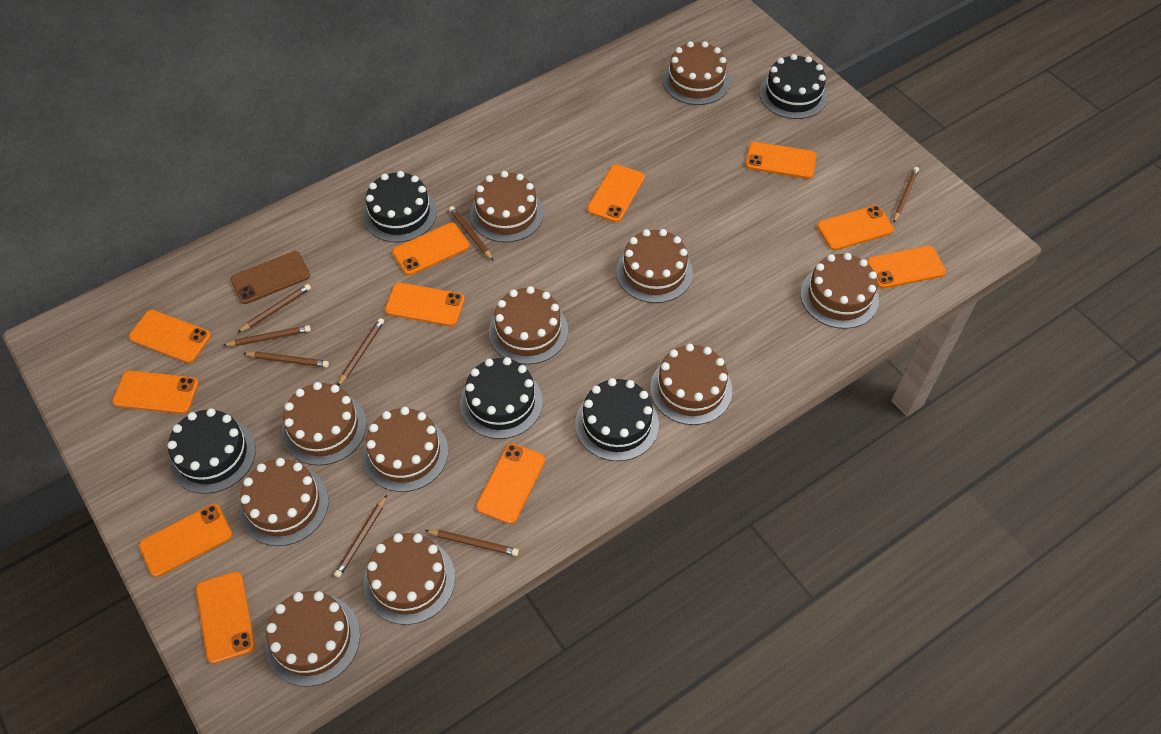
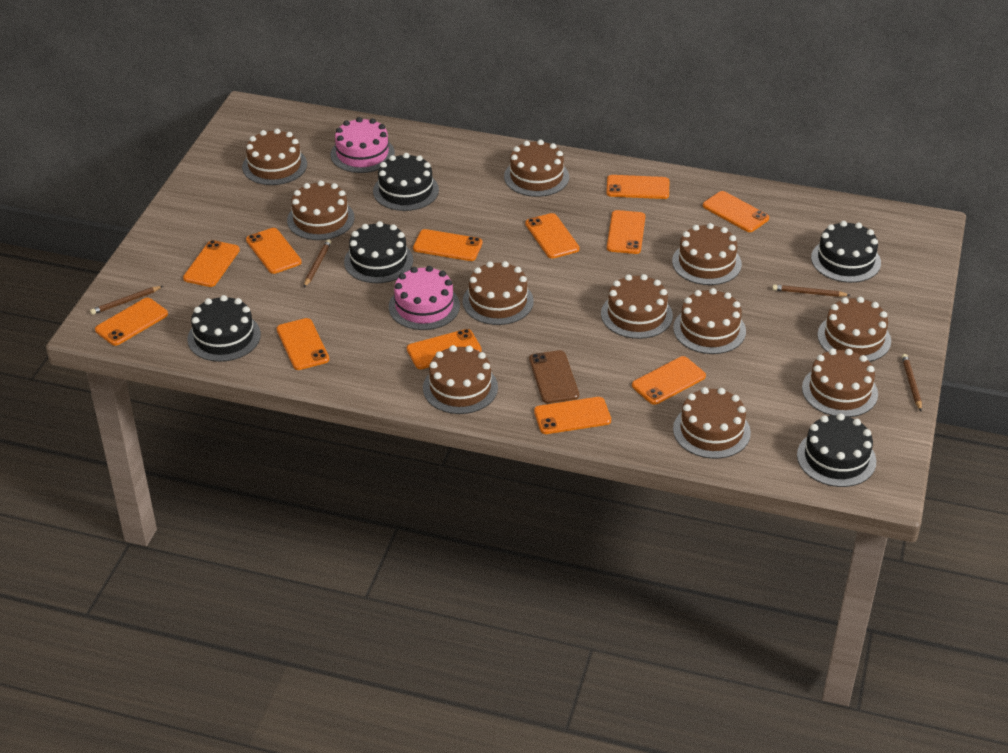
brown pencil: 8 -> 4
orange phone: 11 -> 12
pink cake: 0 -> 2

